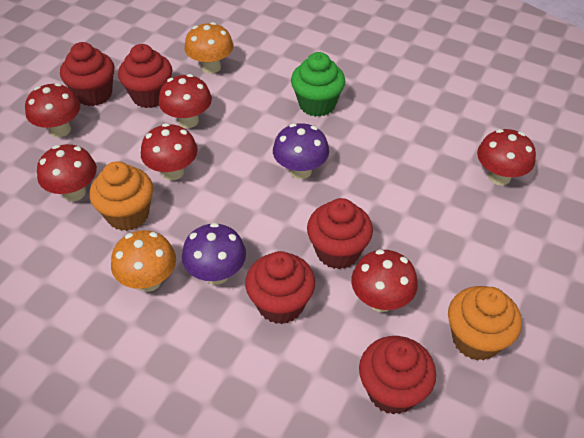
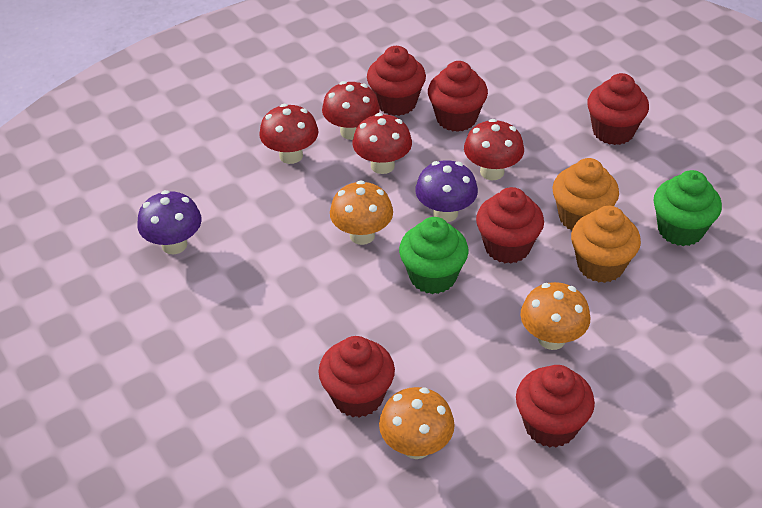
green cupcake: 1 -> 2
orange mushroom: 2 -> 3
red cupcake: 5 -> 6
red mushroom: 6 -> 4

